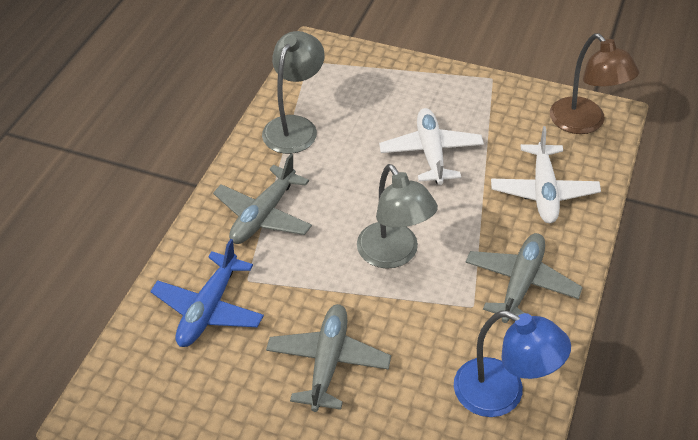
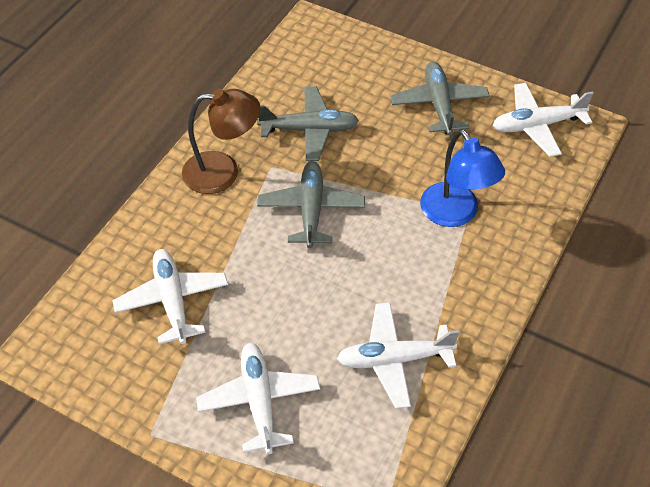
blue plane: 1 -> 0
grey lamp: 2 -> 0
white plane: 2 -> 4

